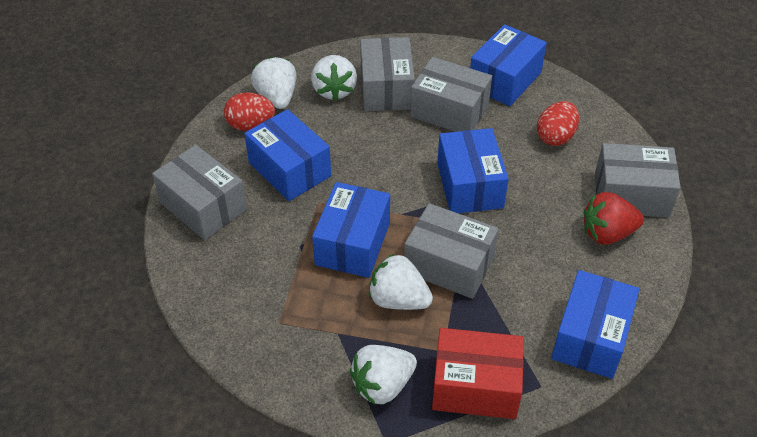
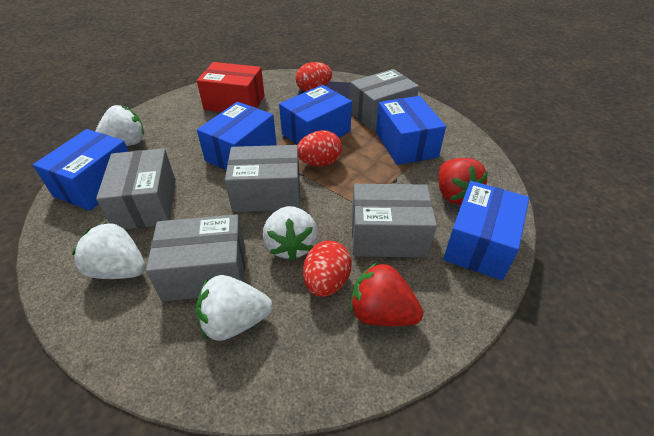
red egg: 2 -> 3
red strawberry: 1 -> 2

